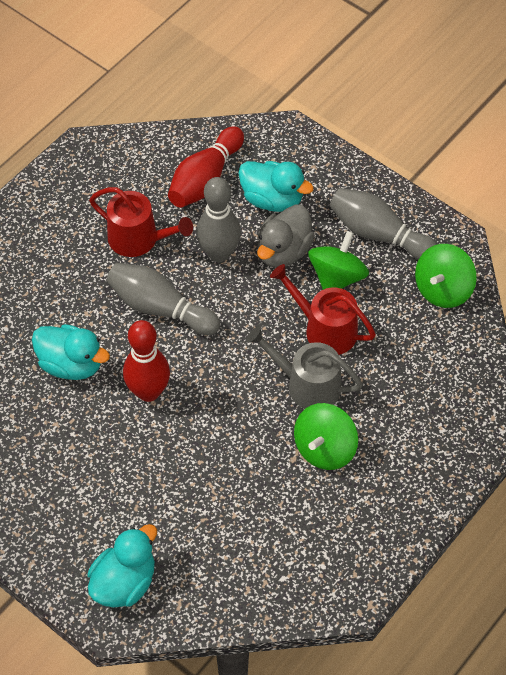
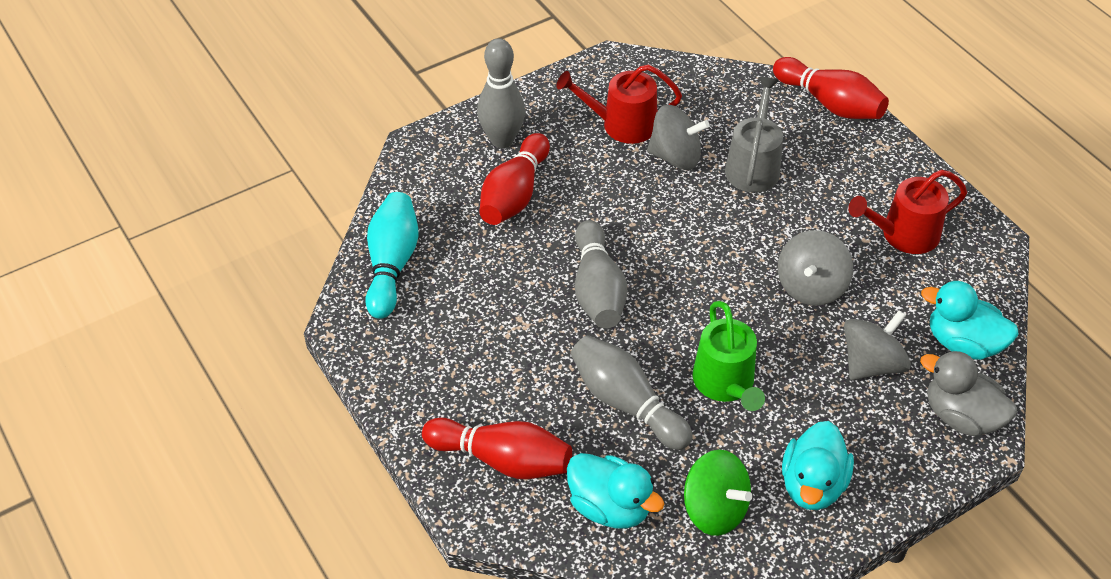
green spinning top: 3 -> 1
green watering can: 0 -> 1
grey spinning top: 0 -> 3
red bowling pin: 2 -> 3
turquoise bowling pin: 0 -> 1

